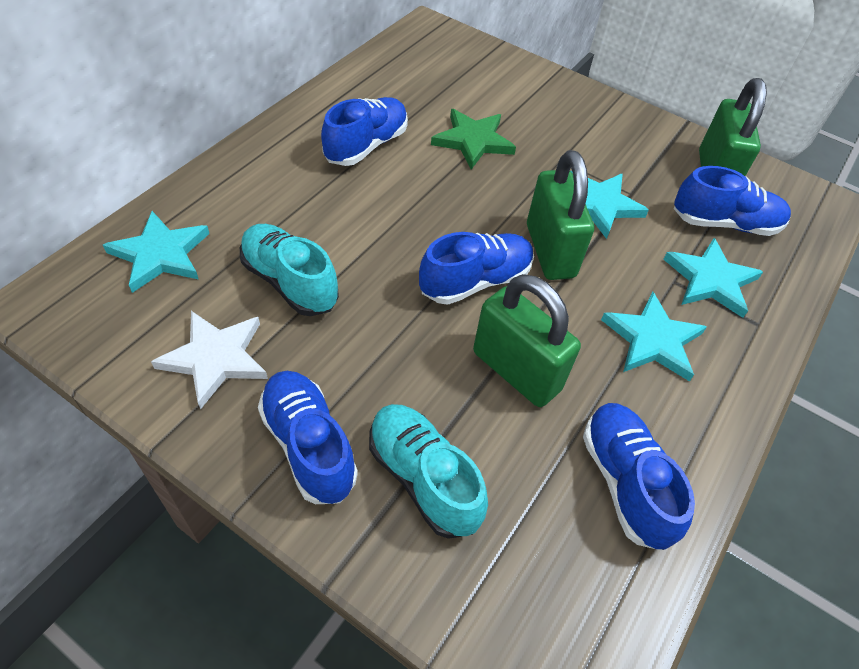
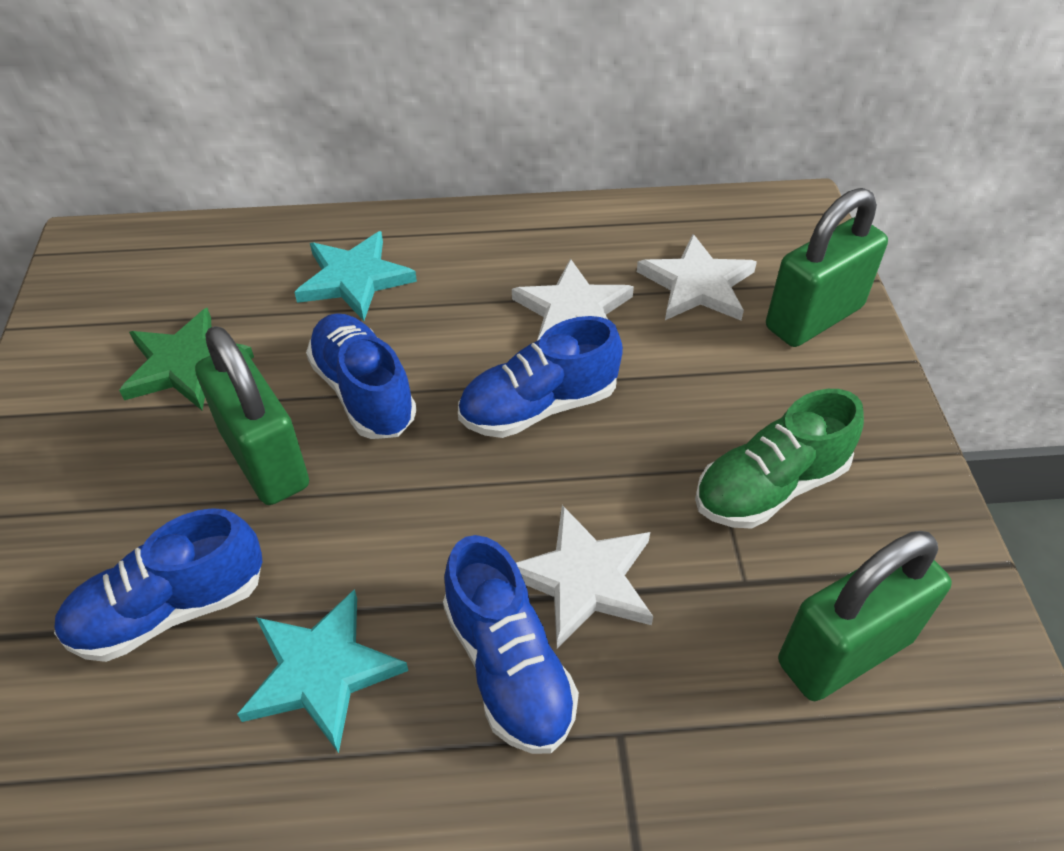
blue shoe: 5 -> 4
green shoe: 0 -> 1
turquoise shoe: 2 -> 0
turquoise star: 4 -> 2
white star: 1 -> 3

